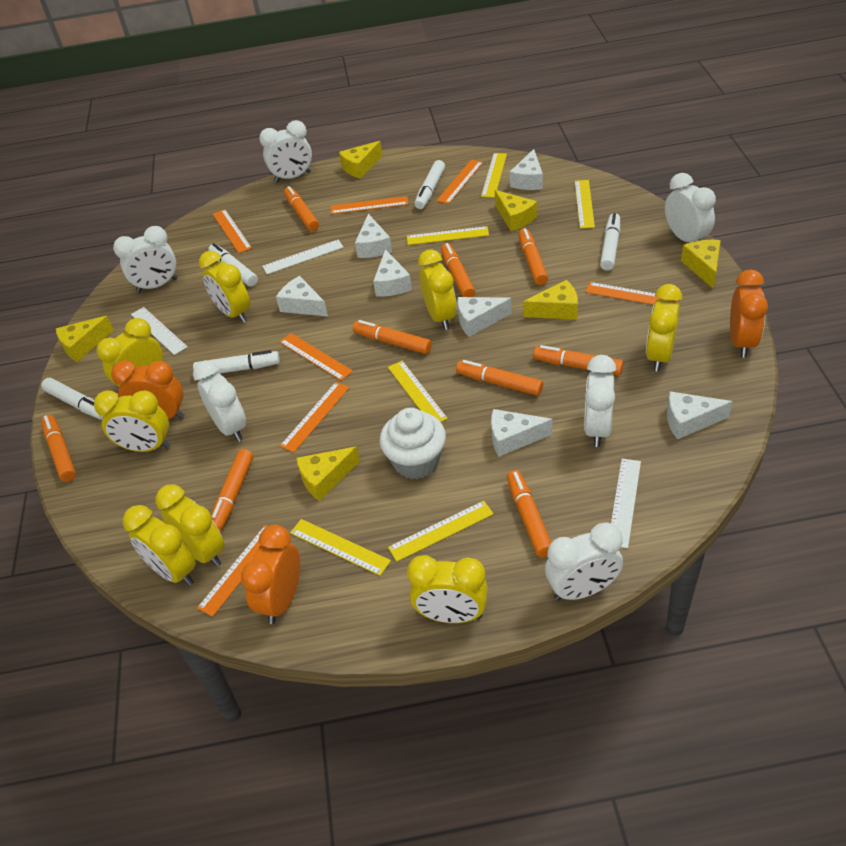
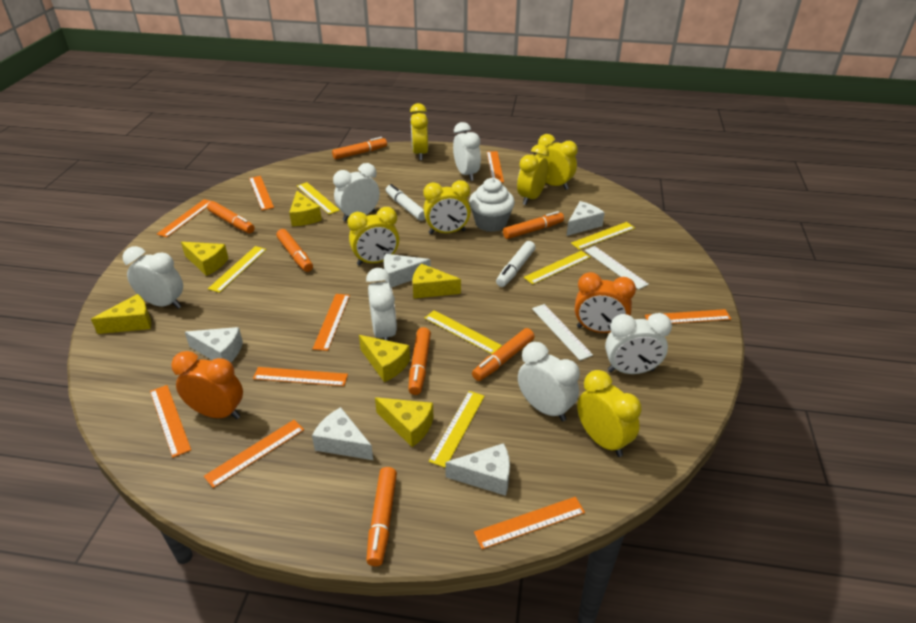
orange clock: 3 -> 2
orange marker: 9 -> 7
orange ruler: 7 -> 9
white cheese: 7 -> 5
white marker: 5 -> 2
white ruler: 3 -> 2
yellow clock: 8 -> 6

